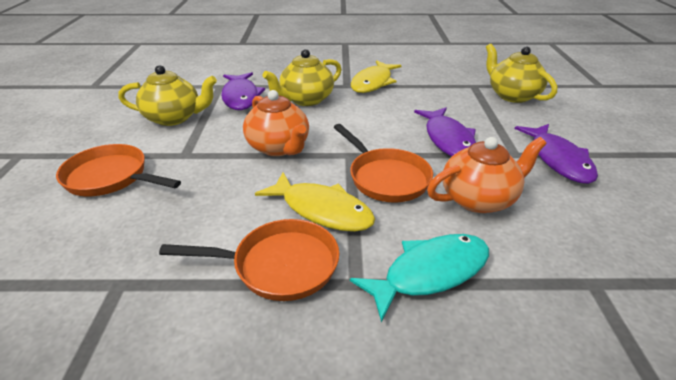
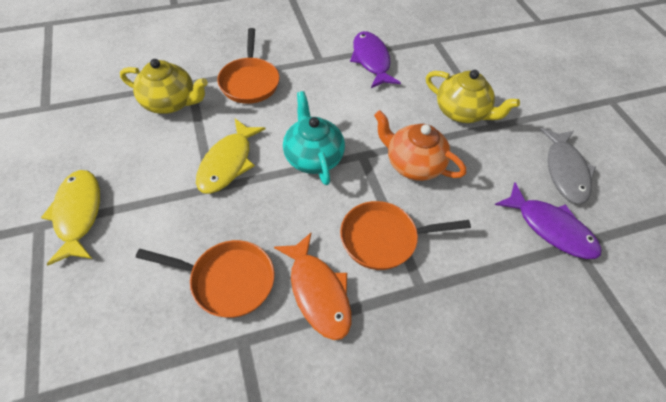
grey fish: 0 -> 1
orange fish: 0 -> 1
orange teapot: 2 -> 1
purple fish: 3 -> 2
turquoise fish: 1 -> 0
turquoise teapot: 0 -> 1
yellow teapot: 3 -> 2

